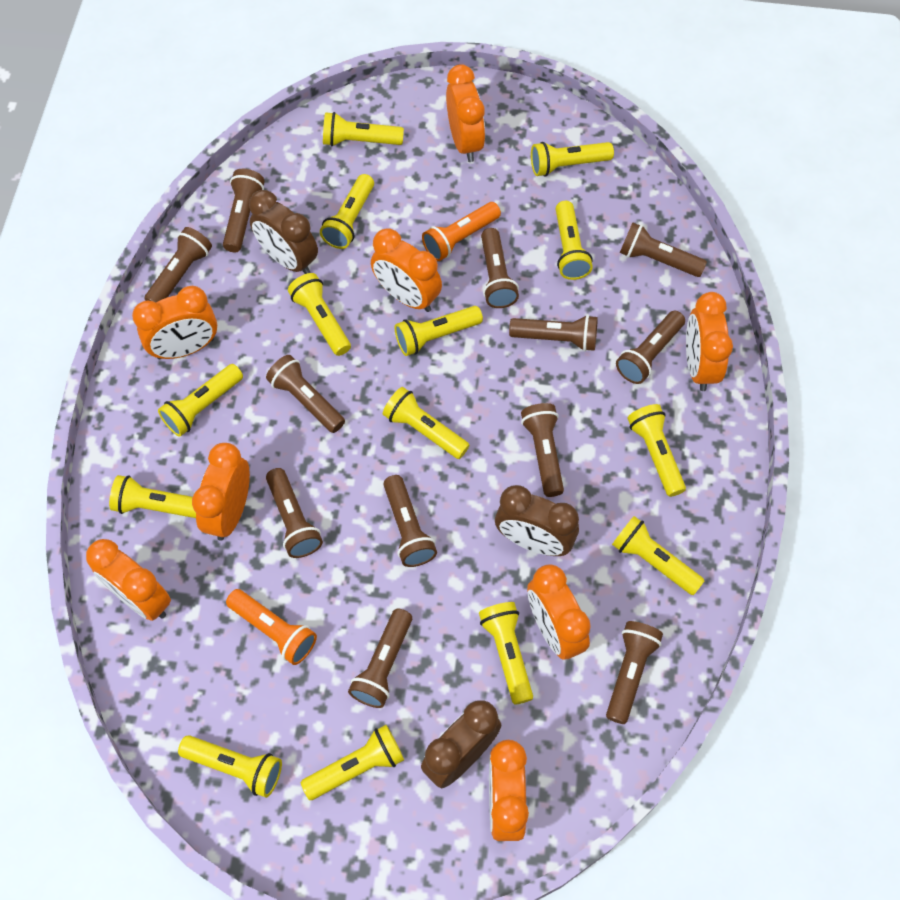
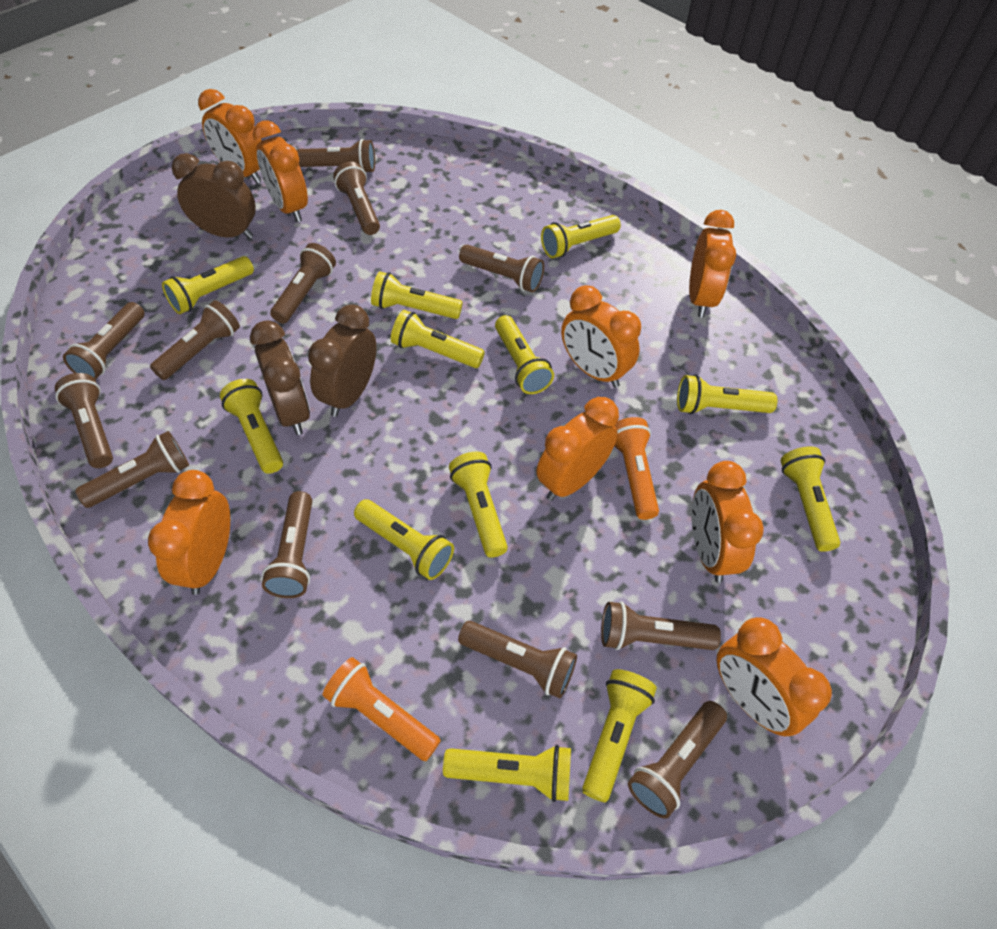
yellow flashlight: 14 -> 12

